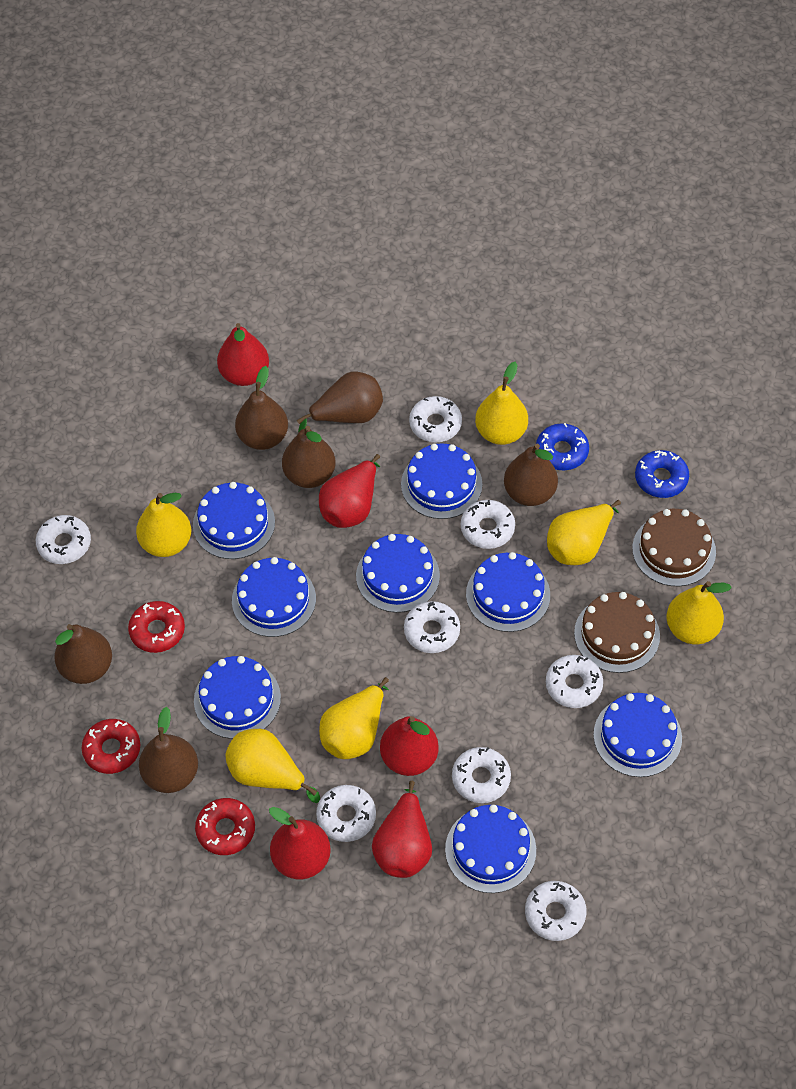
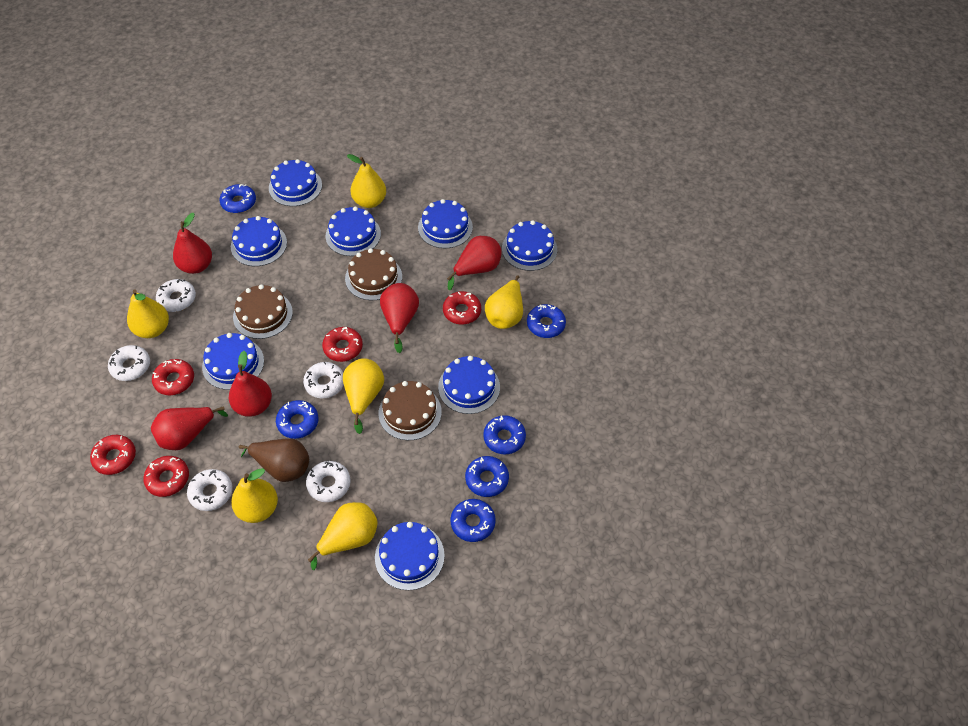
blue donut: 2 -> 6
brown cake: 2 -> 3
brown pear: 6 -> 1
red donut: 3 -> 5
white donut: 8 -> 5

